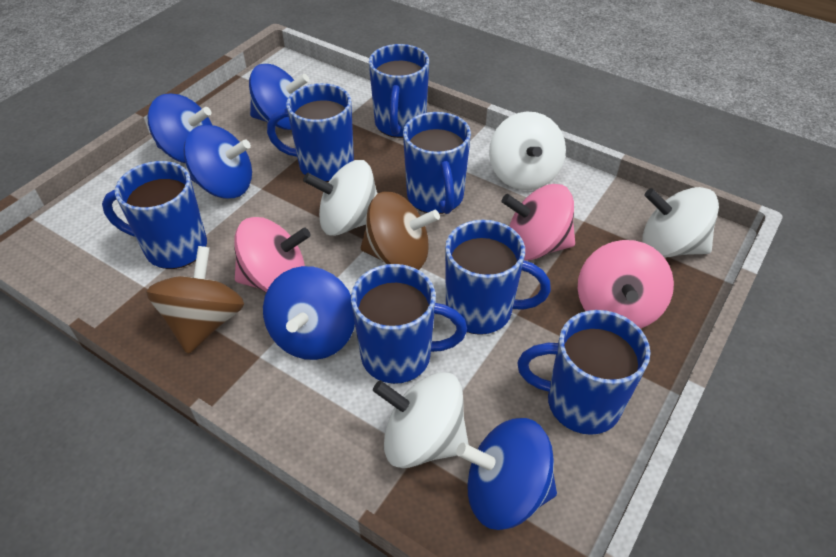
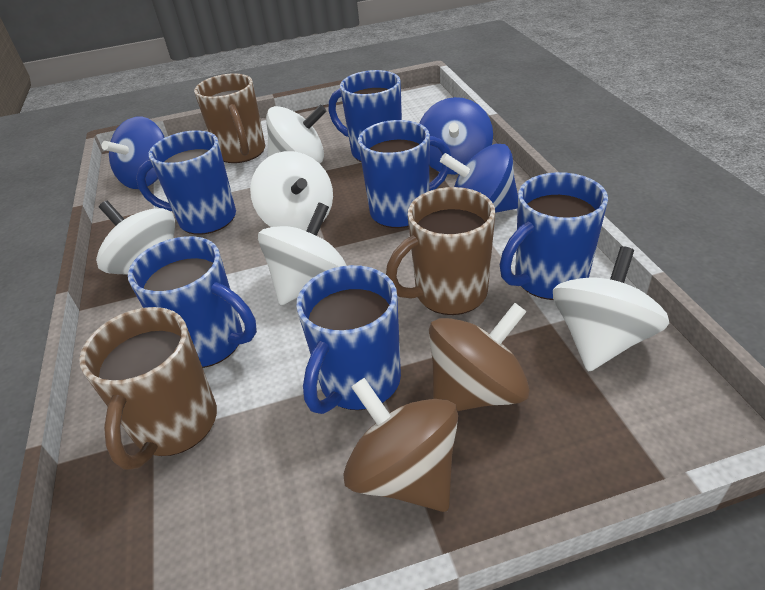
blue mug: 7 -> 6
blue spinning top: 5 -> 3
brown mug: 0 -> 3
pink spinning top: 3 -> 0
white spinning top: 4 -> 5

